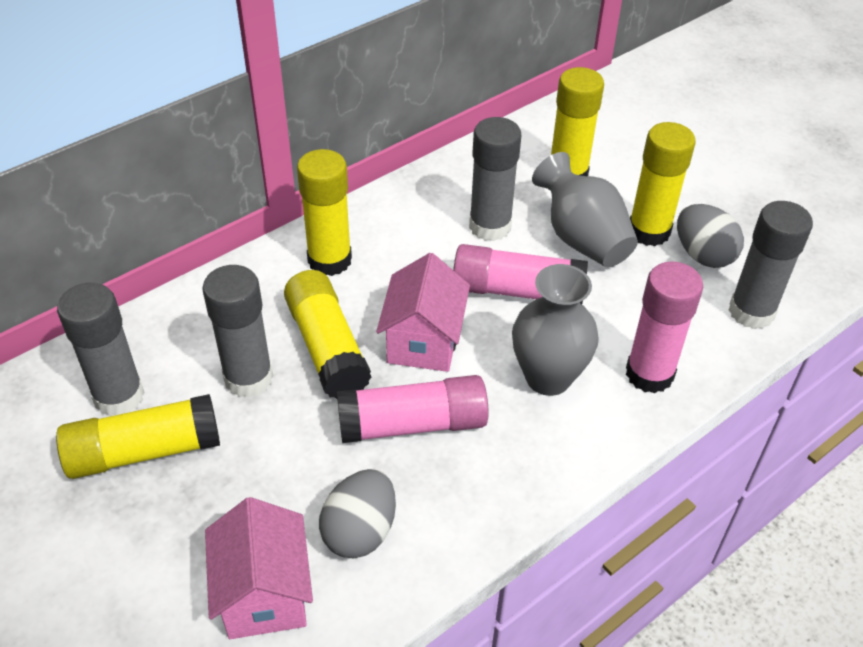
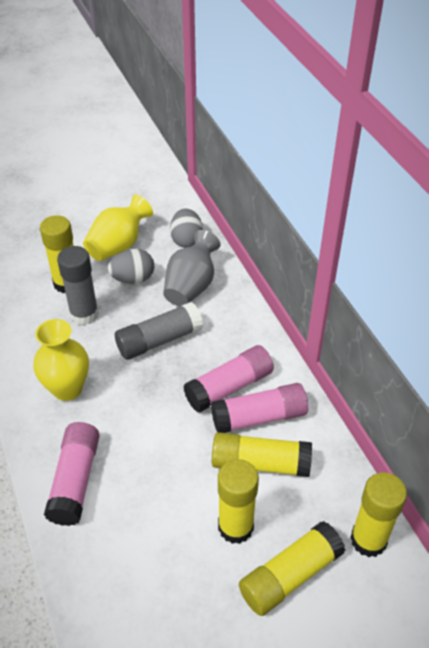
grey glue stick: 4 -> 2
grey vase: 2 -> 1
pink house: 2 -> 0
yellow vase: 0 -> 2

